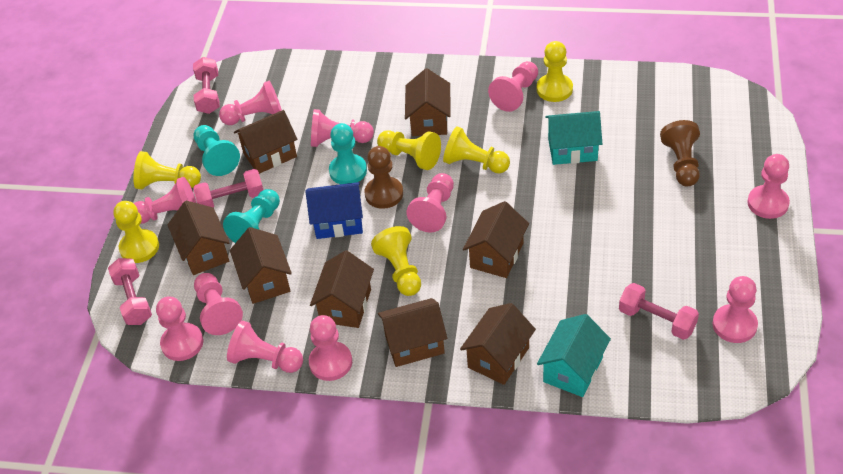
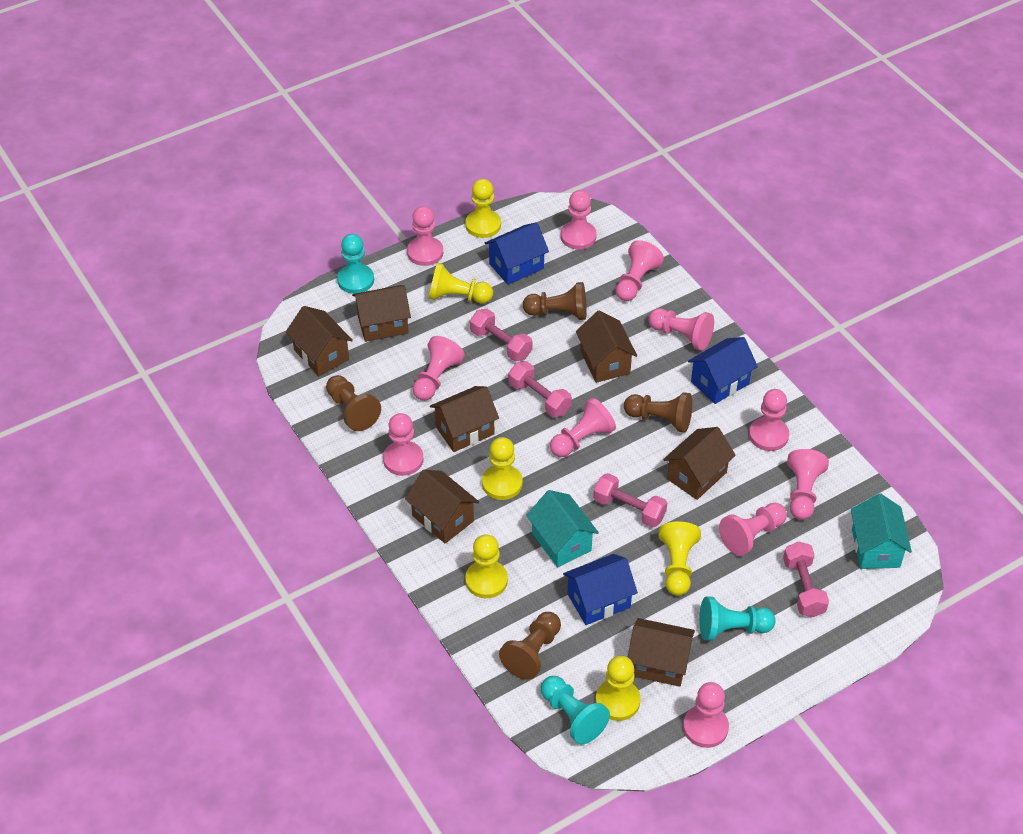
blue house: 1 -> 3
brown house: 8 -> 7
brown pawn: 2 -> 4

